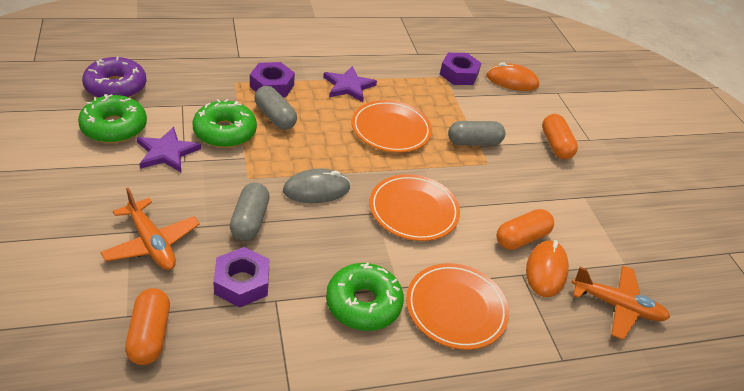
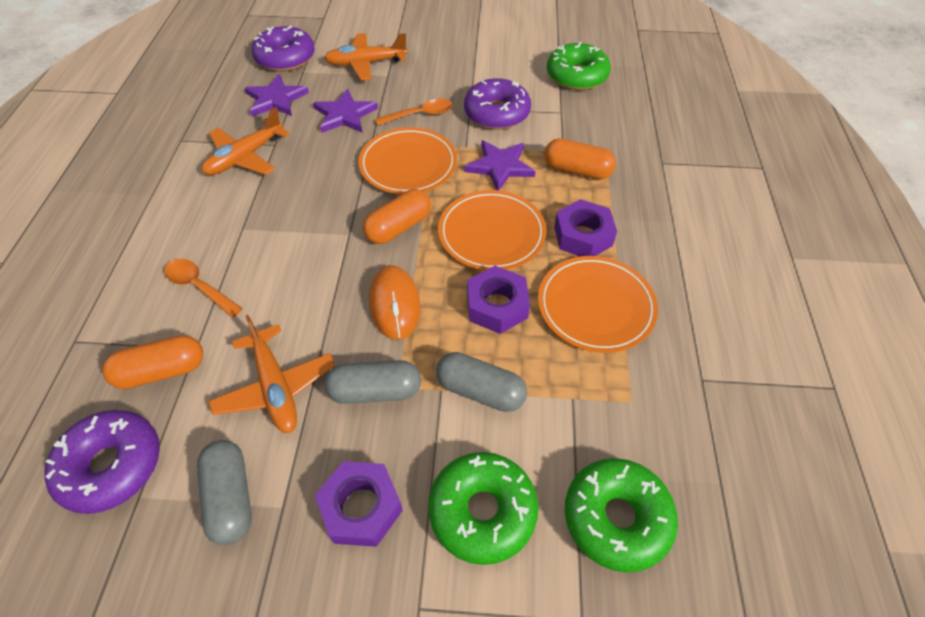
grey mouse: 1 -> 0
orange mouse: 2 -> 1
orange plane: 2 -> 3
orange spoon: 0 -> 2
purple donut: 1 -> 3
purple star: 2 -> 3

